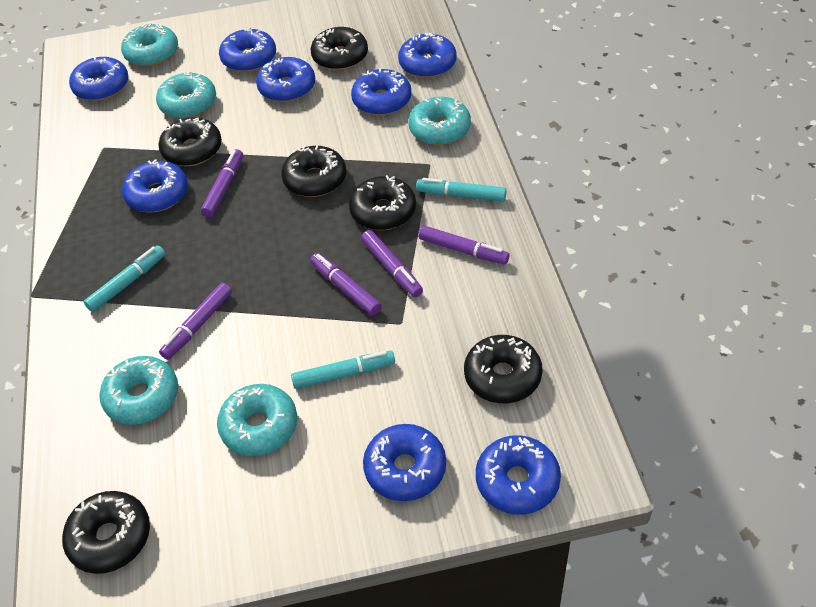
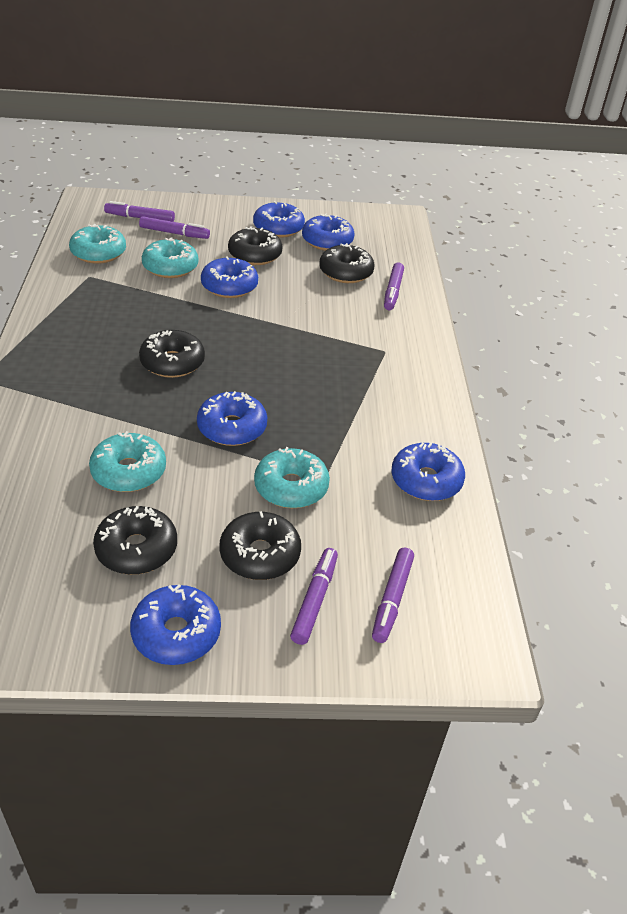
black donut: 6 -> 5
blue donut: 8 -> 6
turquoise donut: 5 -> 4
turquoise marker: 3 -> 0

